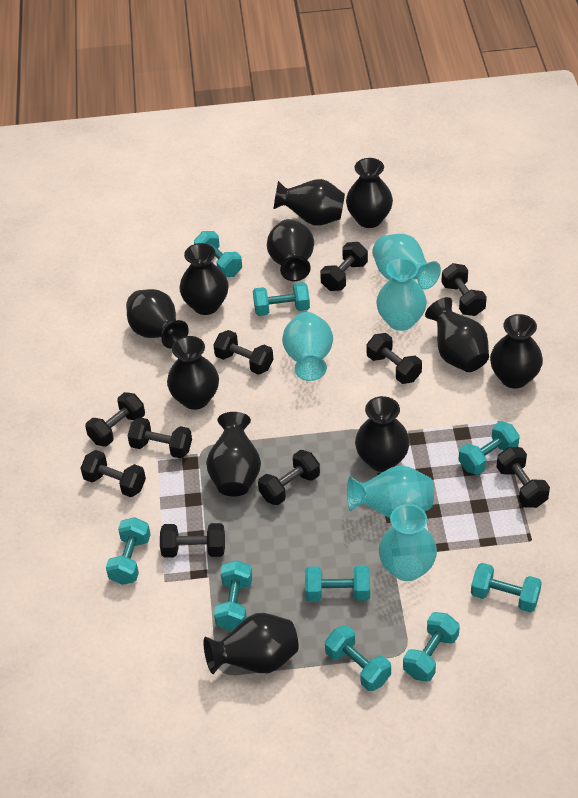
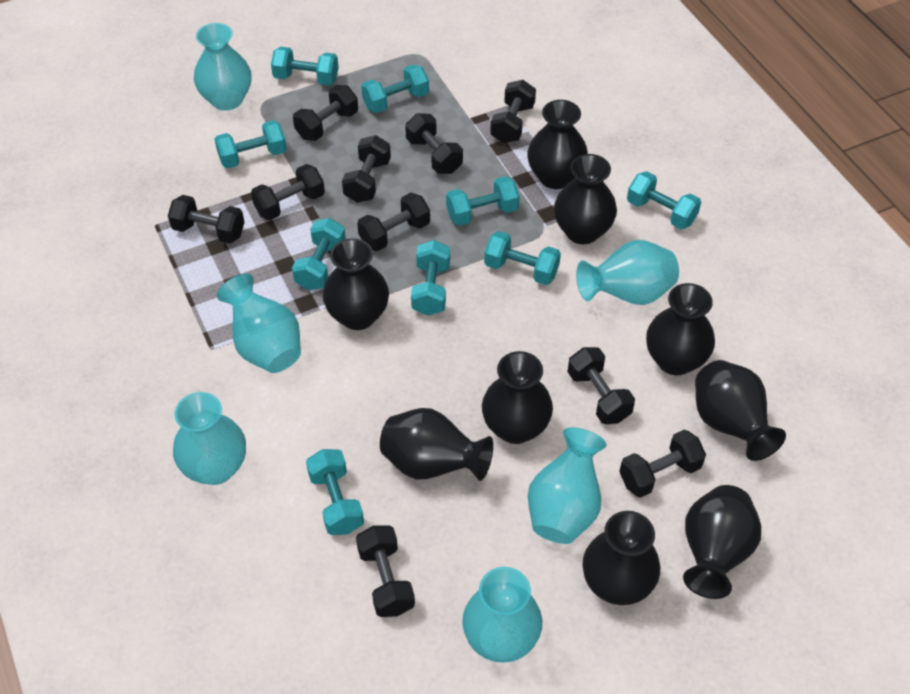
black vase: 11 -> 9
turquoise vase: 5 -> 6

